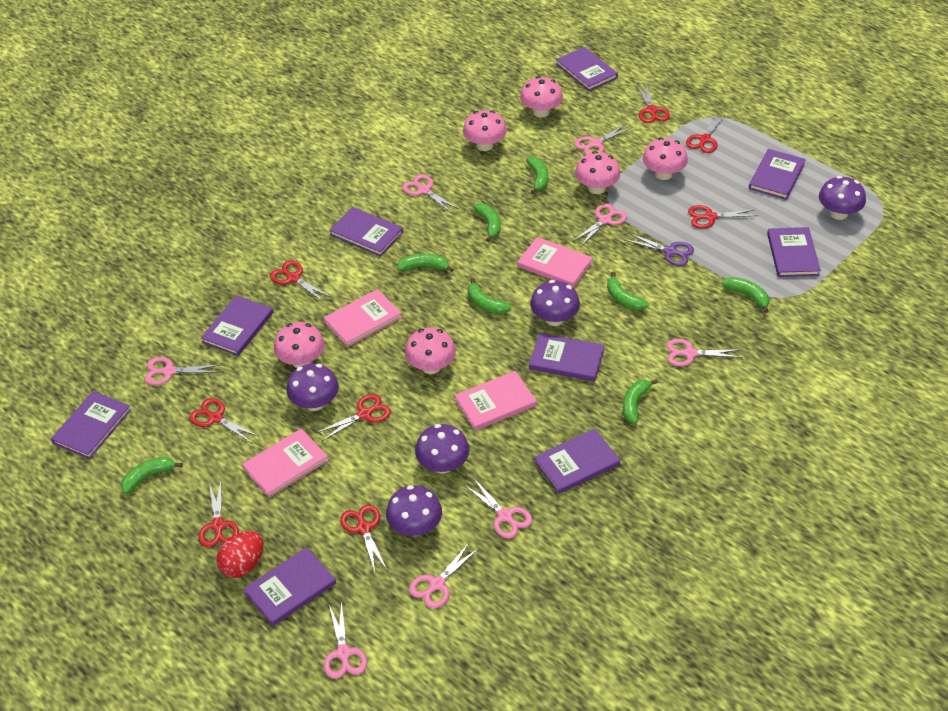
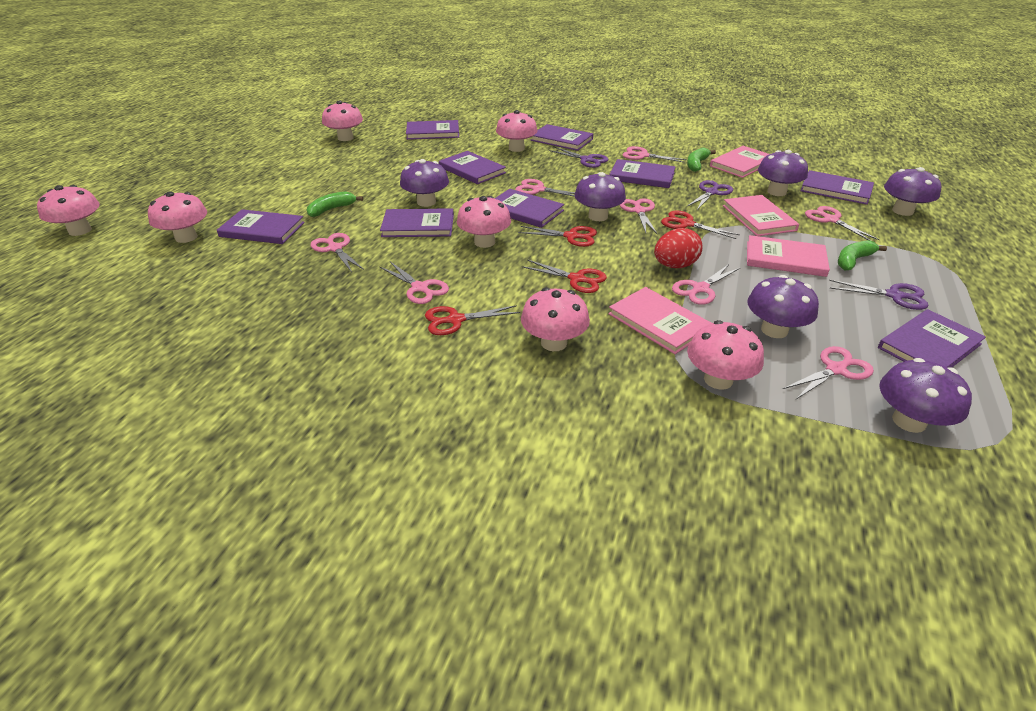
green banana: 8 -> 3
pink mushroom: 6 -> 7
purple mushroom: 5 -> 6
purple scissors: 1 -> 3
red scissors: 8 -> 4

